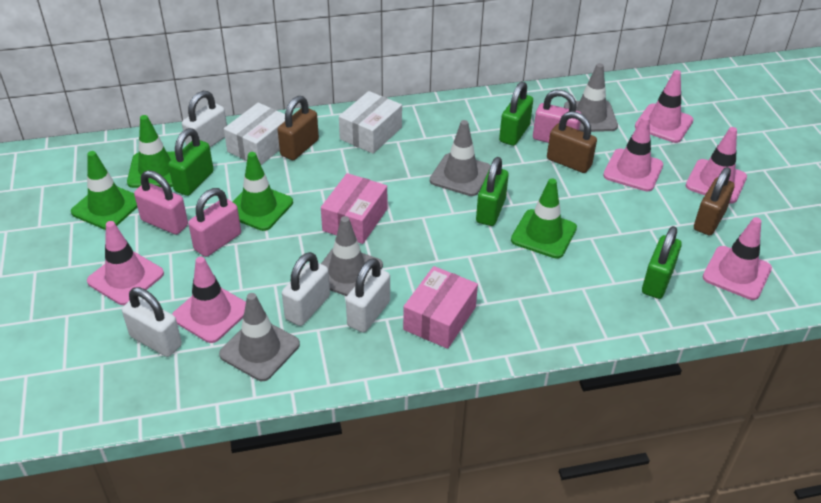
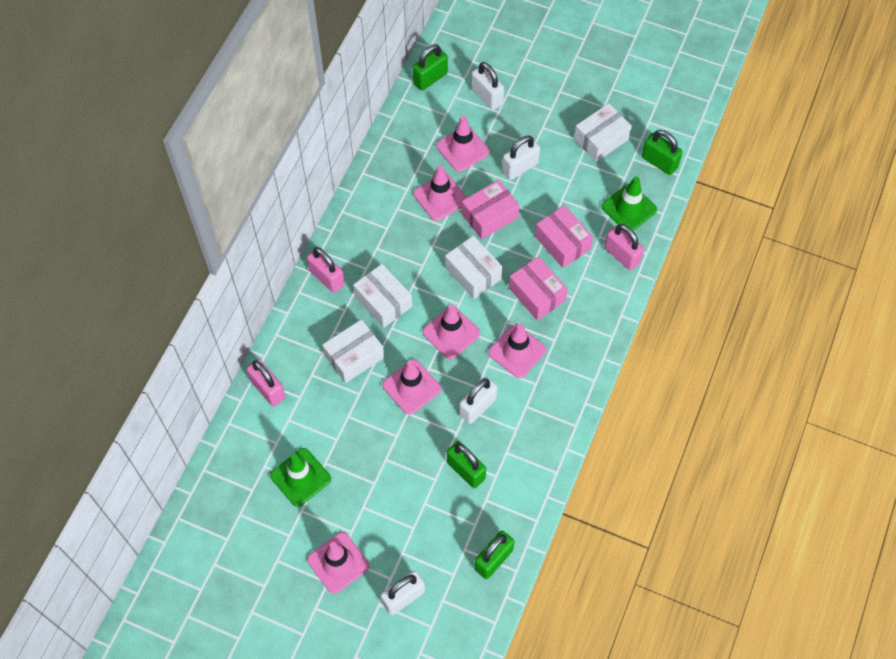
brown padlock: 3 -> 0
green traffic cone: 4 -> 2
grey traffic cone: 4 -> 0
pink box: 2 -> 3
white box: 2 -> 4

